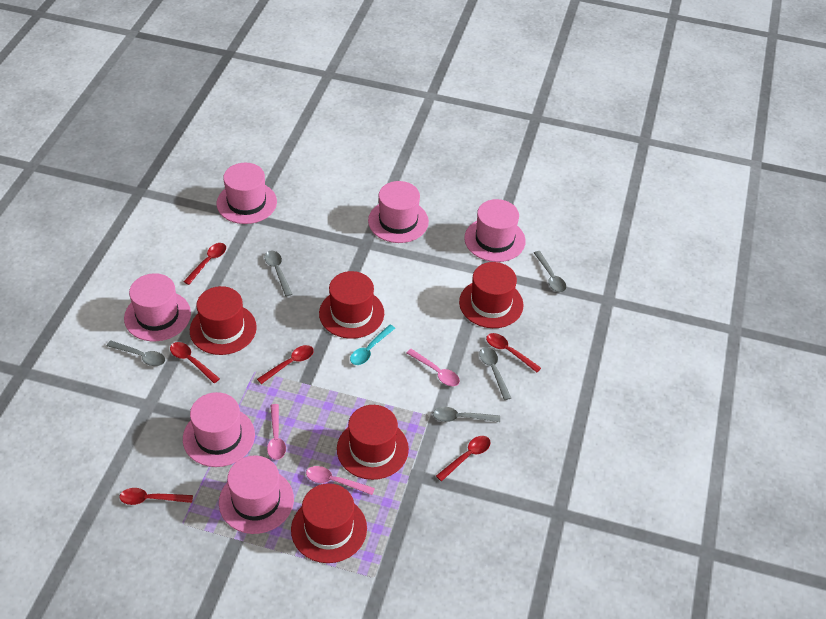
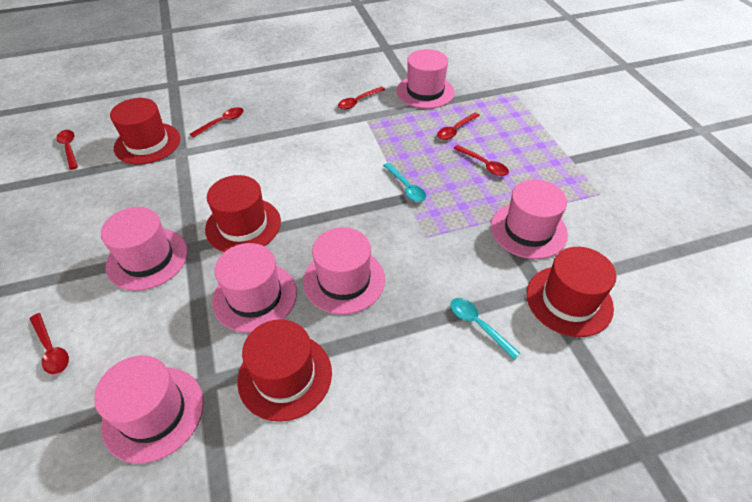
grey spoon: 5 -> 0
pink spoon: 3 -> 0
red hat: 5 -> 4
turquoise spoon: 1 -> 2

